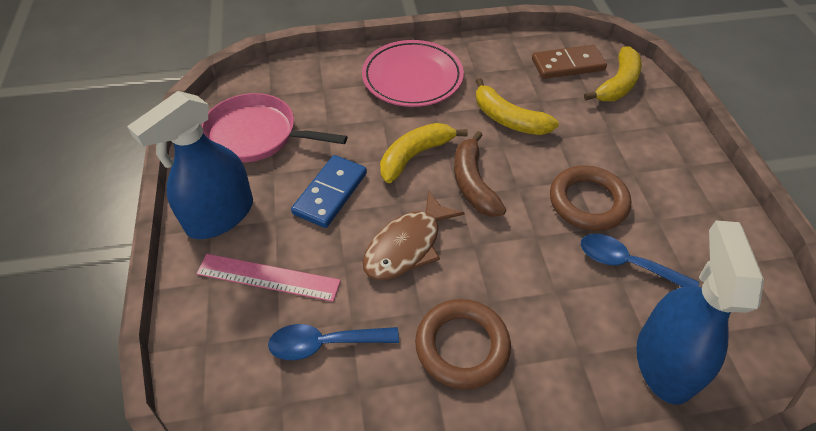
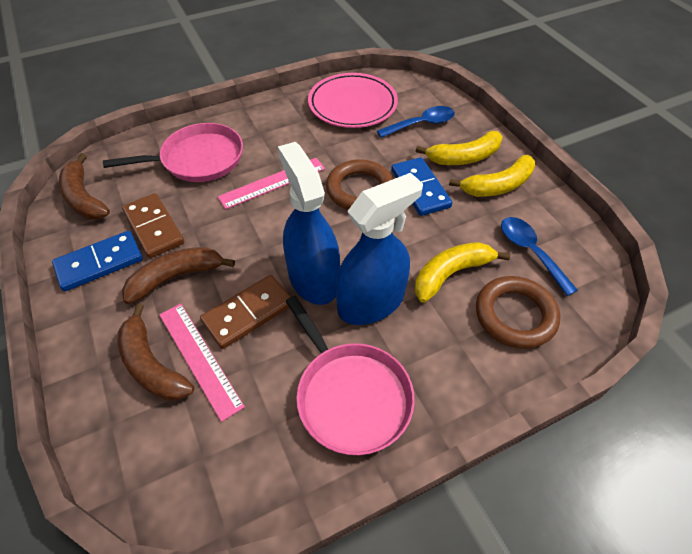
blue domino: 1 -> 2
brown banana: 1 -> 3
brown domino: 1 -> 2
brown fish: 1 -> 0
pink pan: 1 -> 2
pink ruler: 1 -> 2

